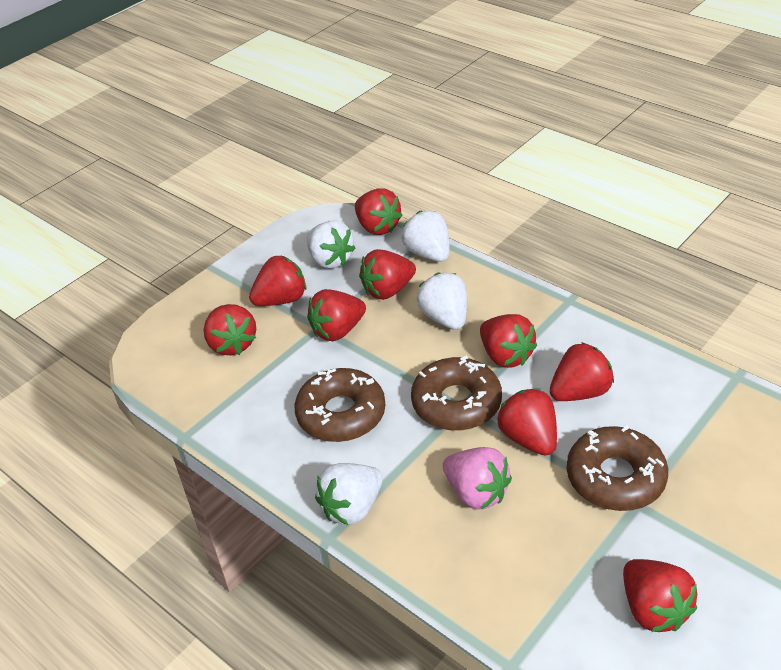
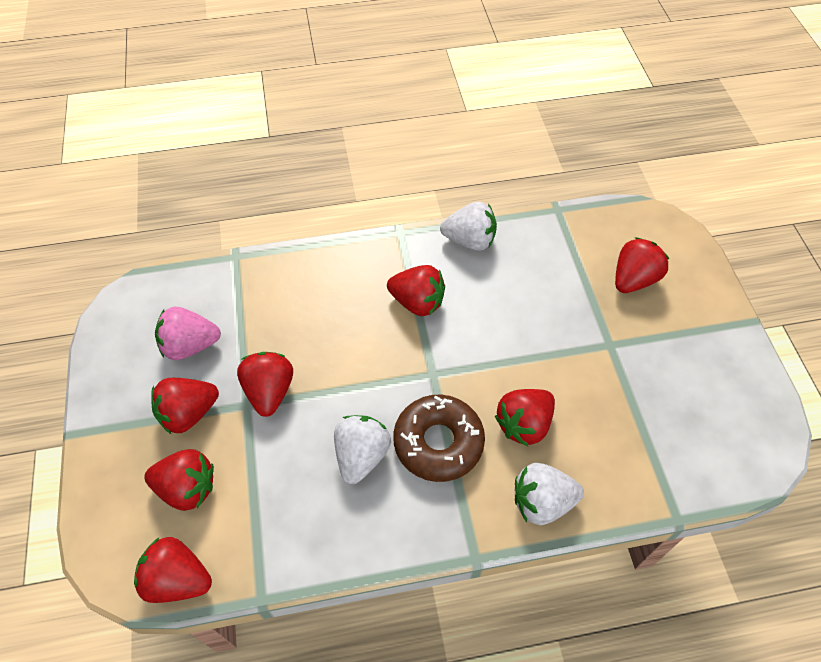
brown donut: 3 -> 1
red strawberry: 9 -> 7
white strawberry: 4 -> 3

